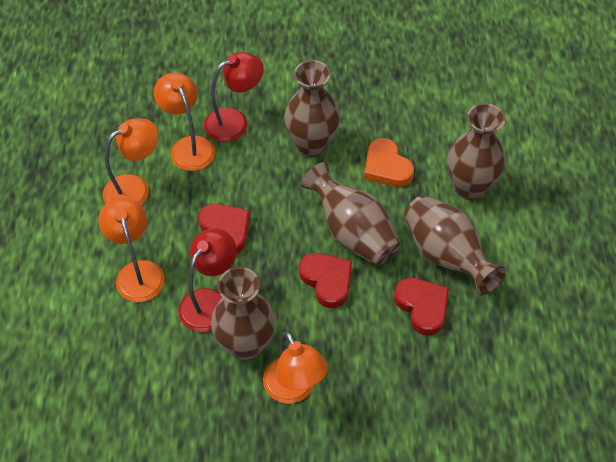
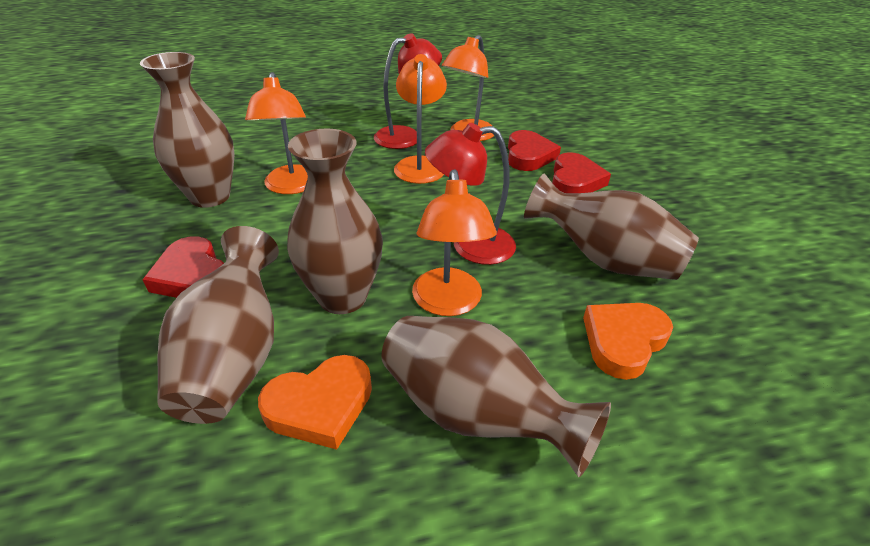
orange heart: 1 -> 2

